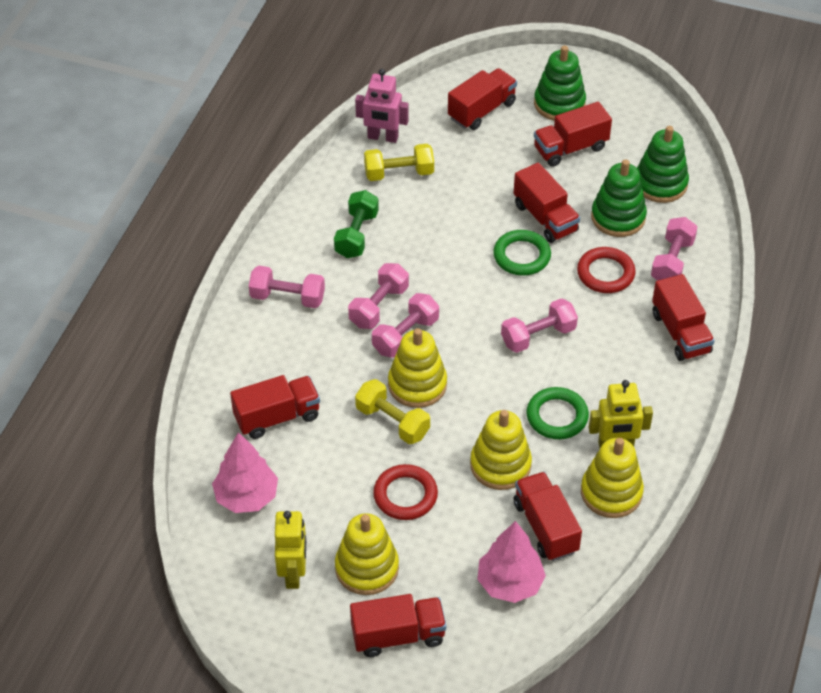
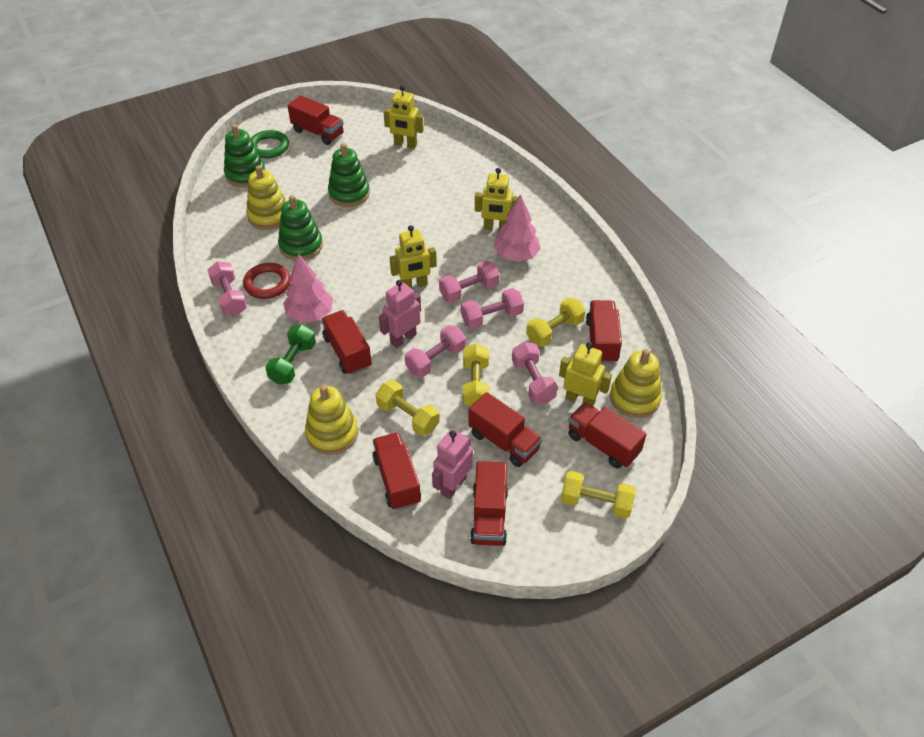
green ring: 2 -> 1
pink robot: 1 -> 2
red ring: 2 -> 1
yellow dumbbell: 2 -> 4
yellow robot: 2 -> 4
yellow stacking toy: 4 -> 3

